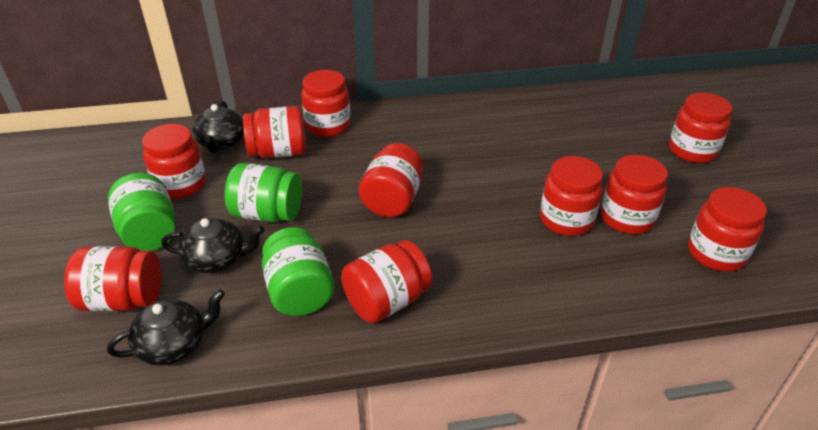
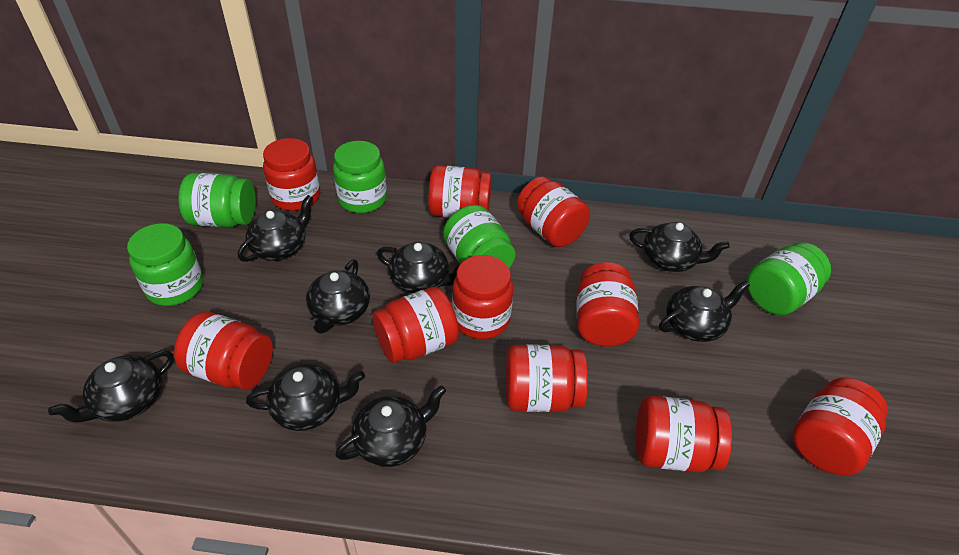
black teapot: 3 -> 8
green jar: 3 -> 5

